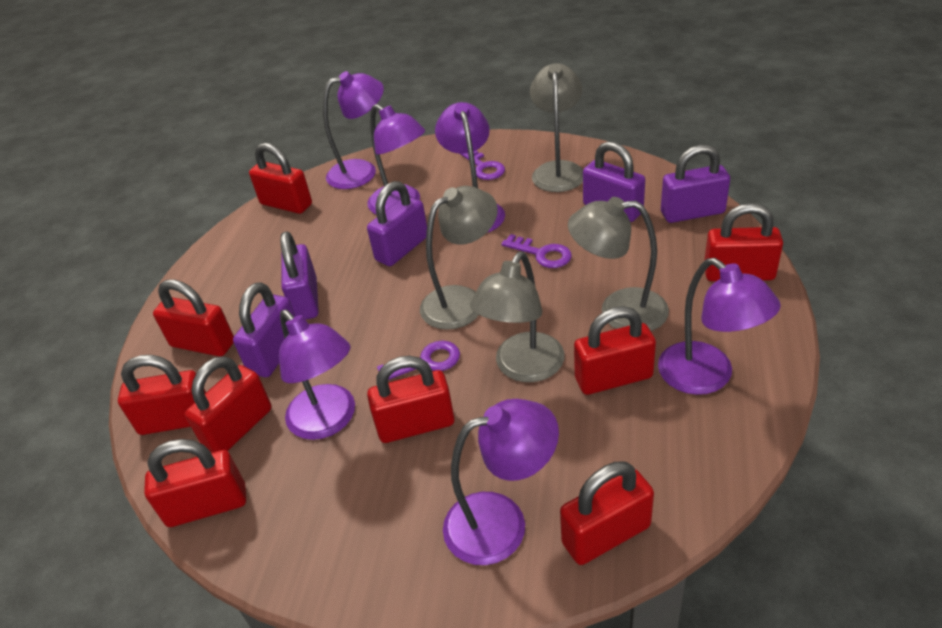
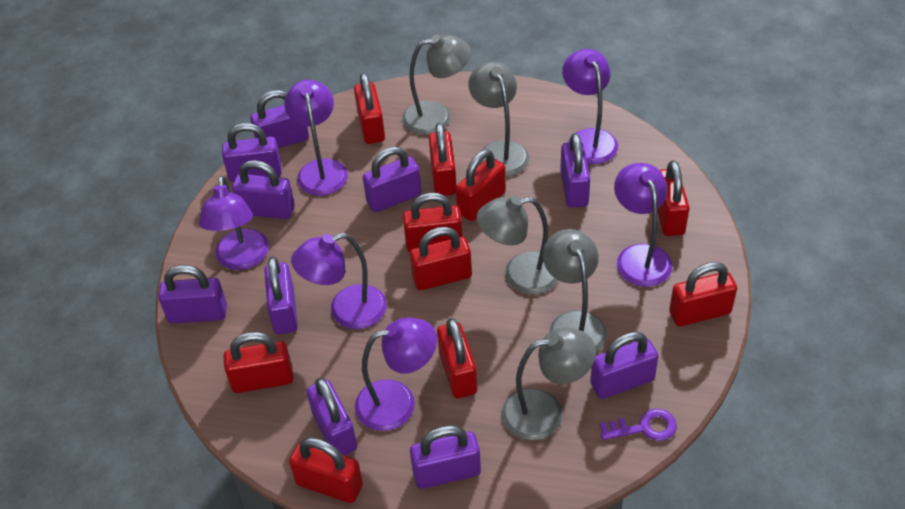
grey lamp: 4 -> 5
purple key: 3 -> 1
purple padlock: 5 -> 10
red padlock: 9 -> 10

